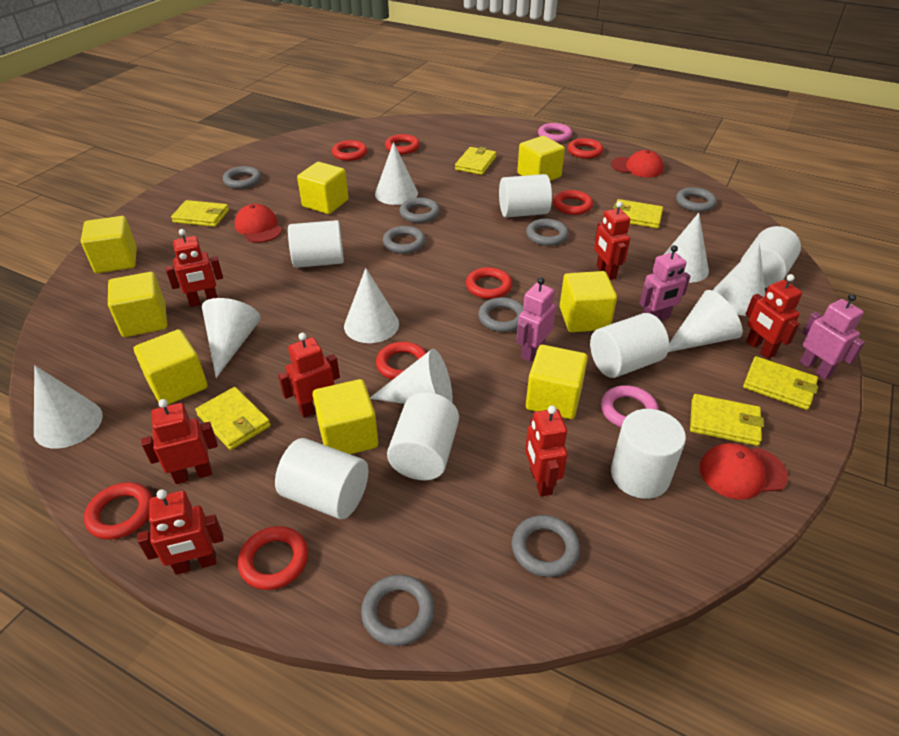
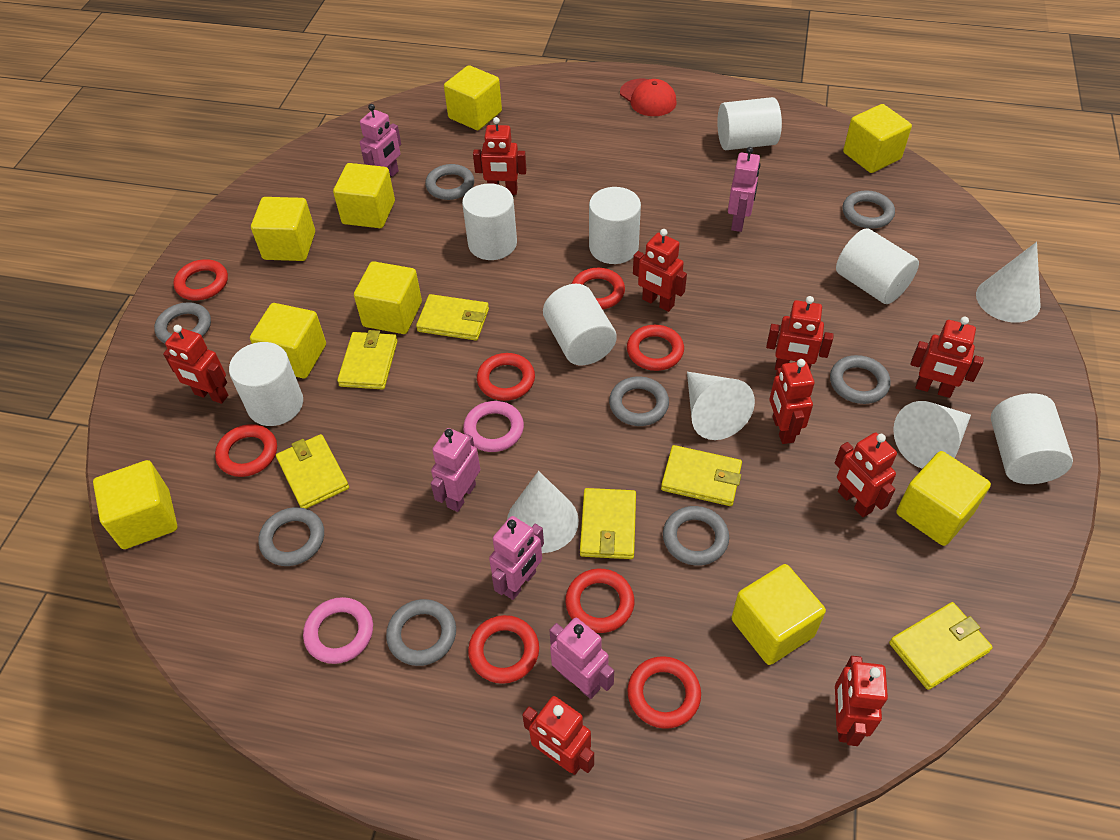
pink robot: 3 -> 5
red cap: 3 -> 1
red robot: 7 -> 9
white cone: 8 -> 4
yellow cube: 8 -> 9

